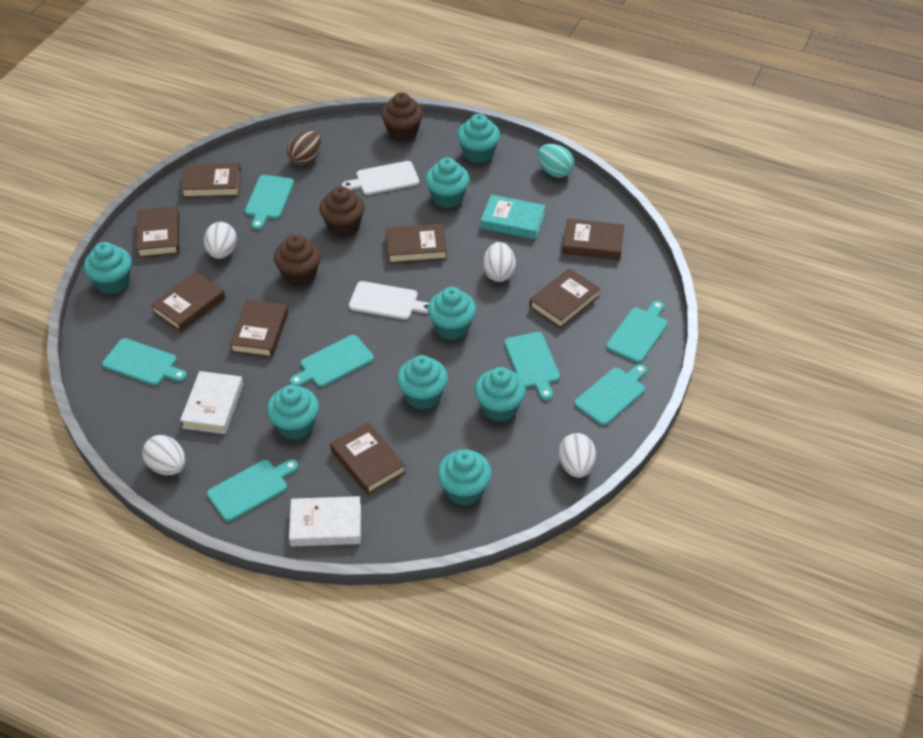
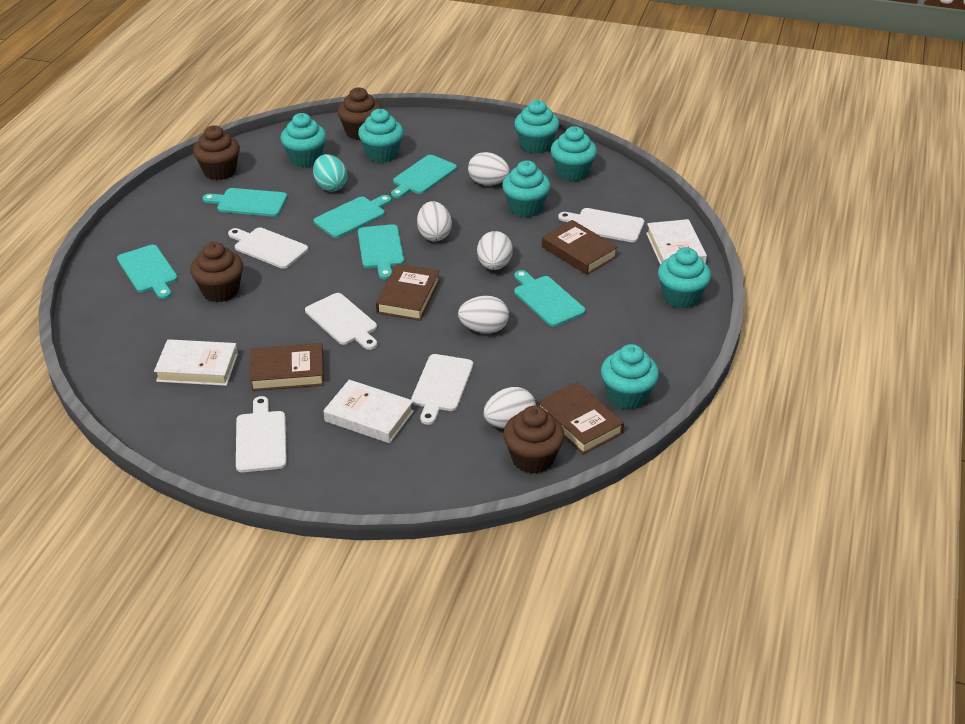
brown book: 8 -> 4
brown cupcake: 3 -> 4
brown egg: 1 -> 0
turquoise book: 1 -> 0
turquoise cupcake: 8 -> 7
turquoise cutting board: 7 -> 6
white book: 2 -> 3
white cutting board: 2 -> 5
white egg: 4 -> 5

